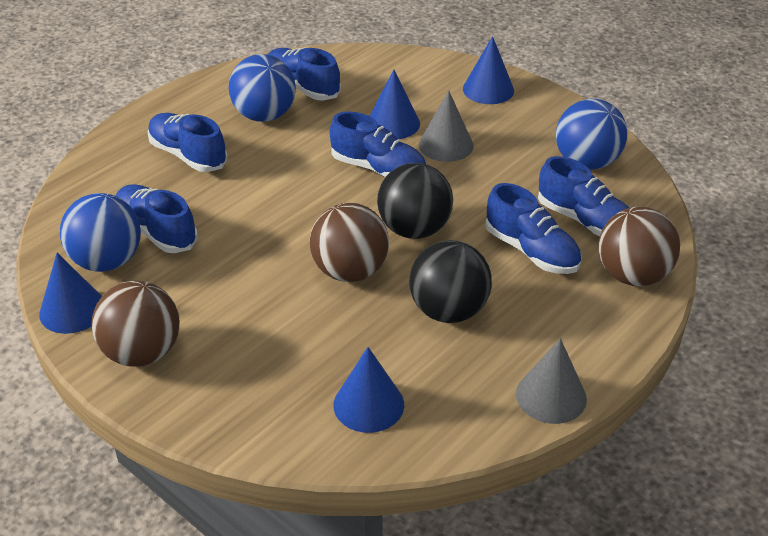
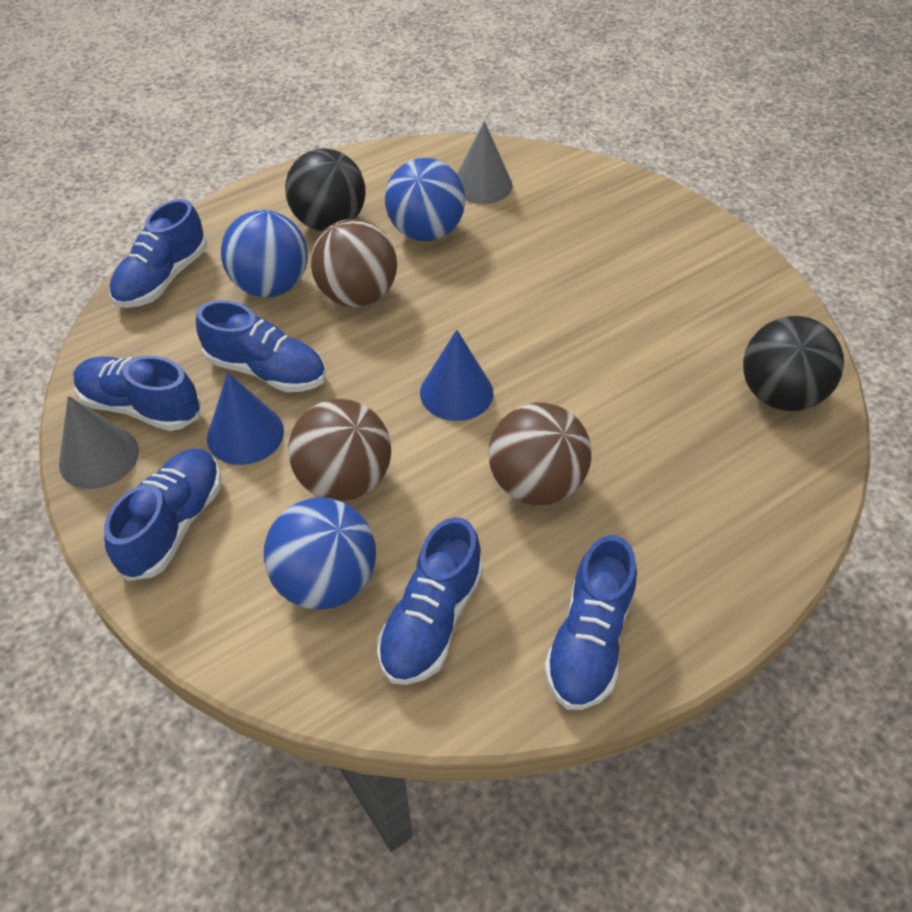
blue cone: 4 -> 2

